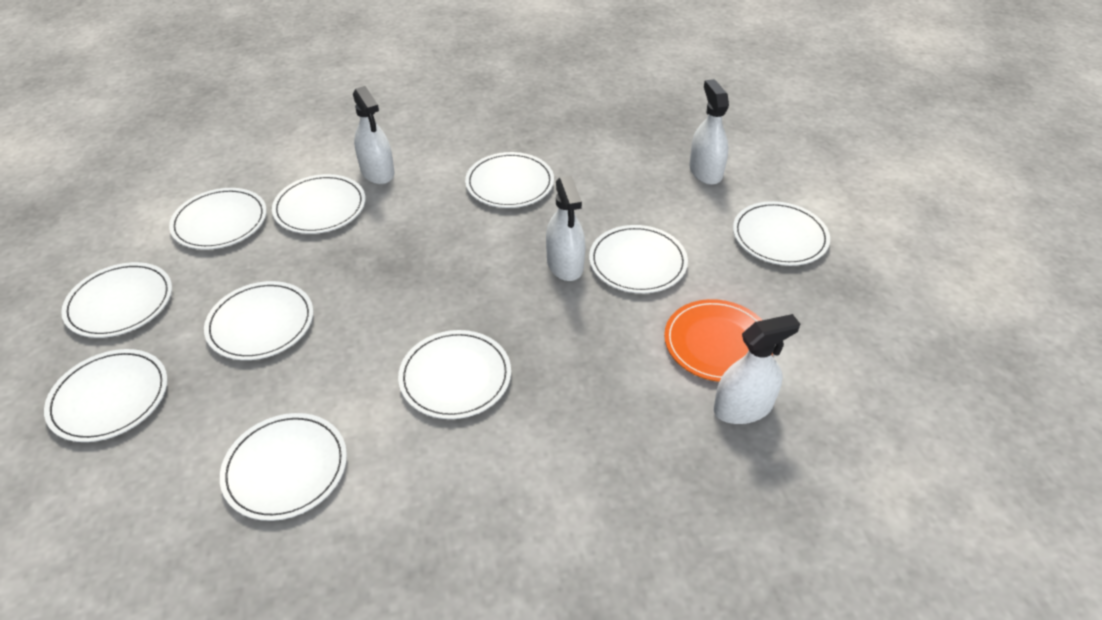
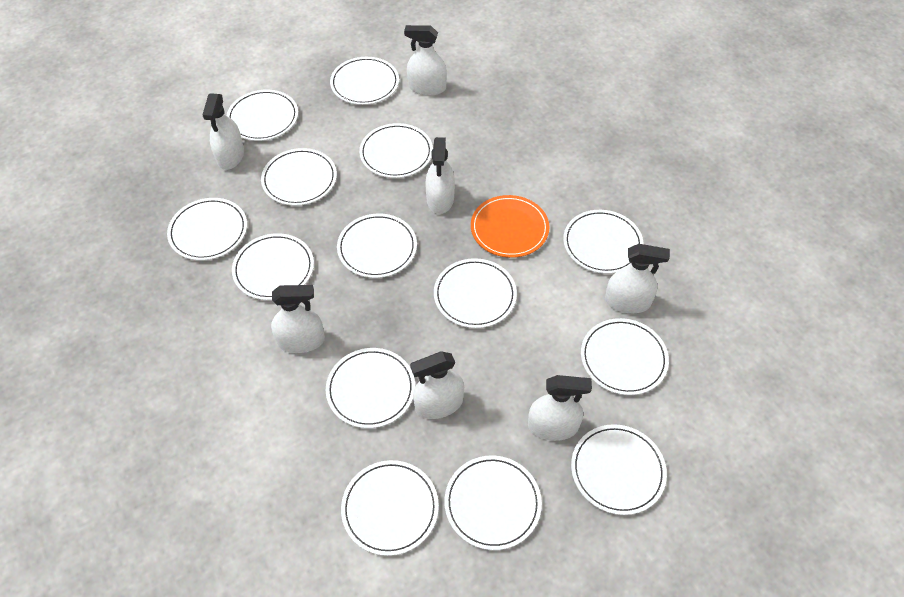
white plate: 10 -> 14
white spray bottle: 4 -> 7

